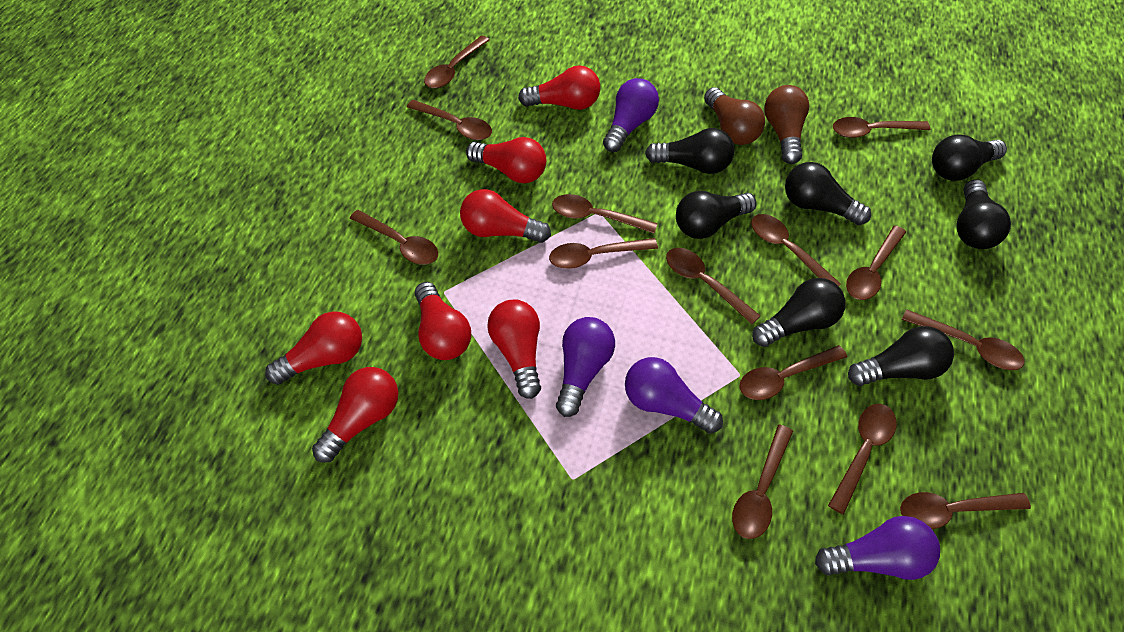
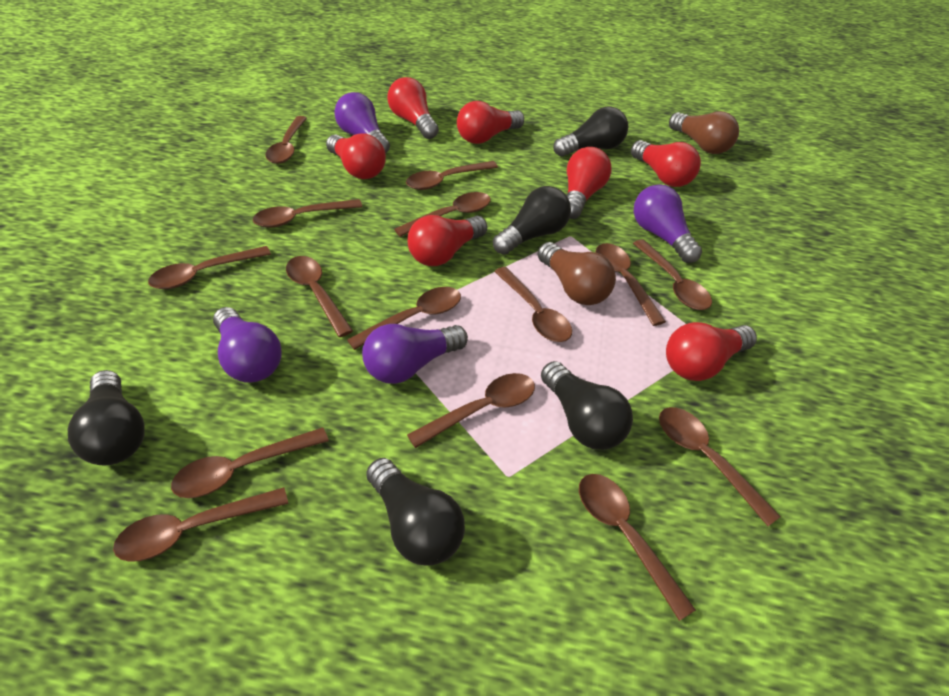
black light bulb: 7 -> 5
brown spoon: 14 -> 15

